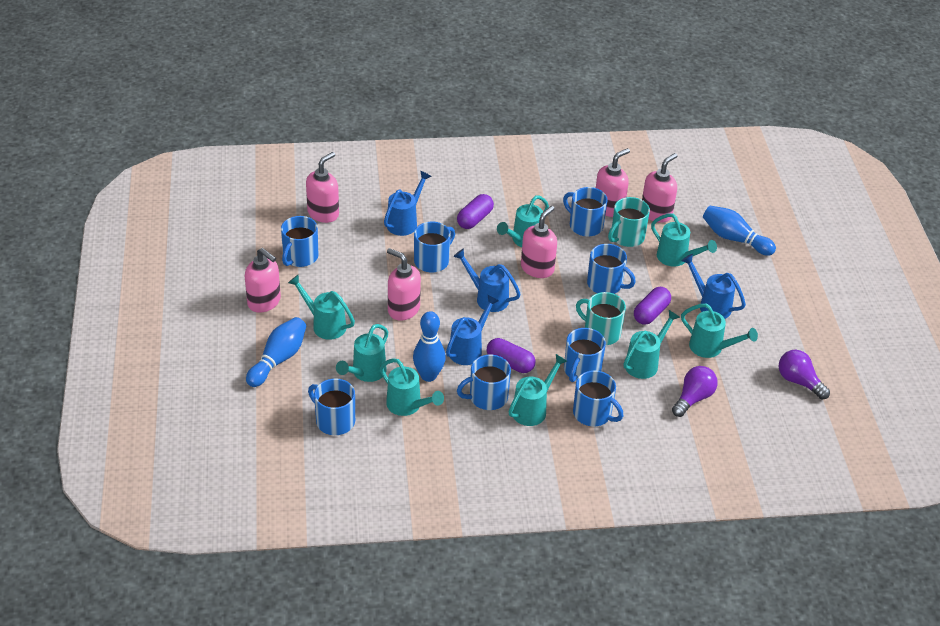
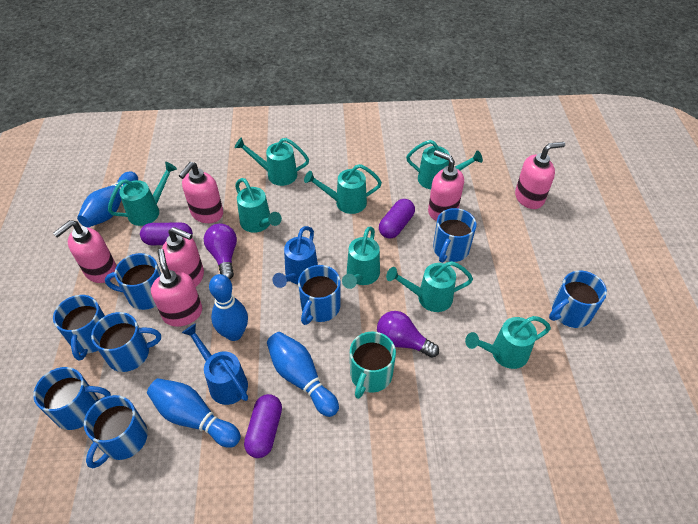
blue bowling pin: 3 -> 4
blue watering can: 4 -> 2
turquoise mug: 2 -> 1

